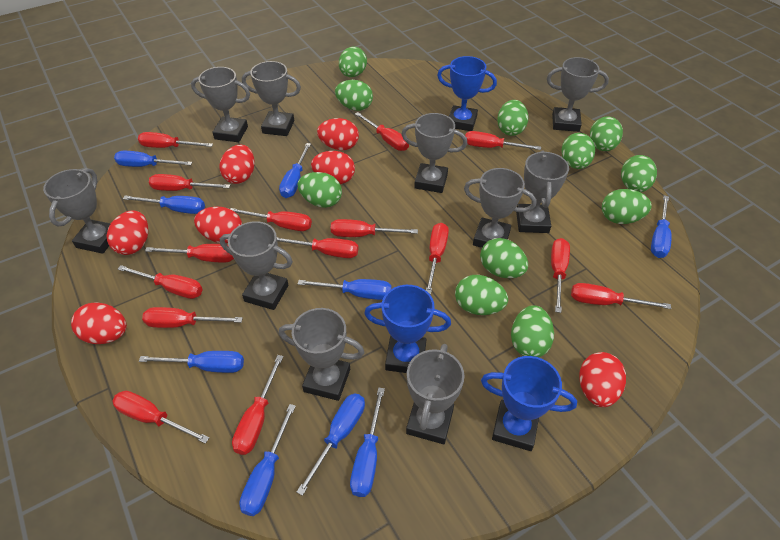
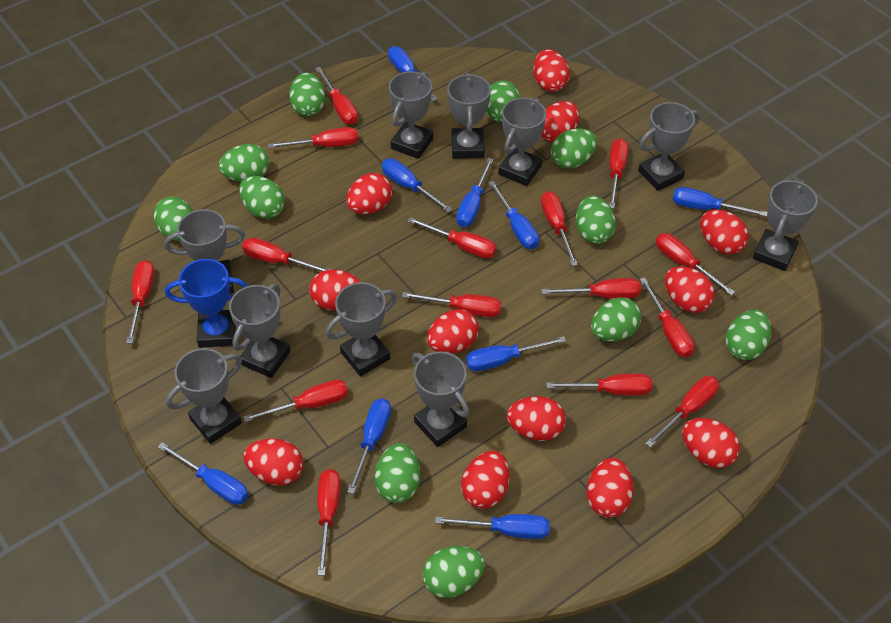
blue trophy: 3 -> 1
red egg: 7 -> 12

